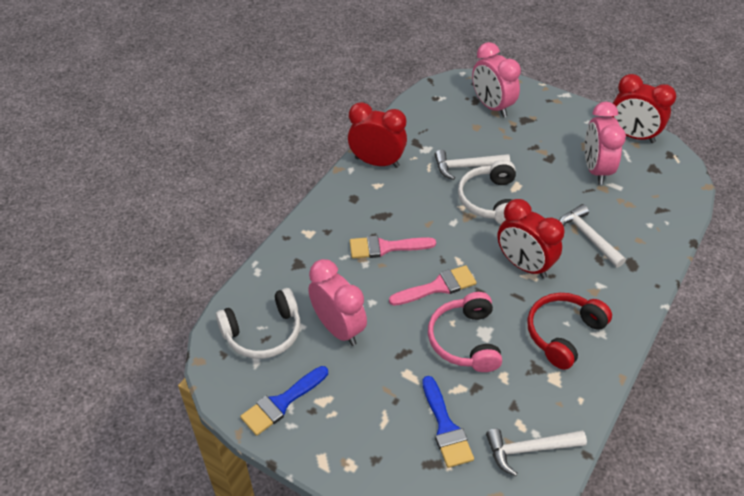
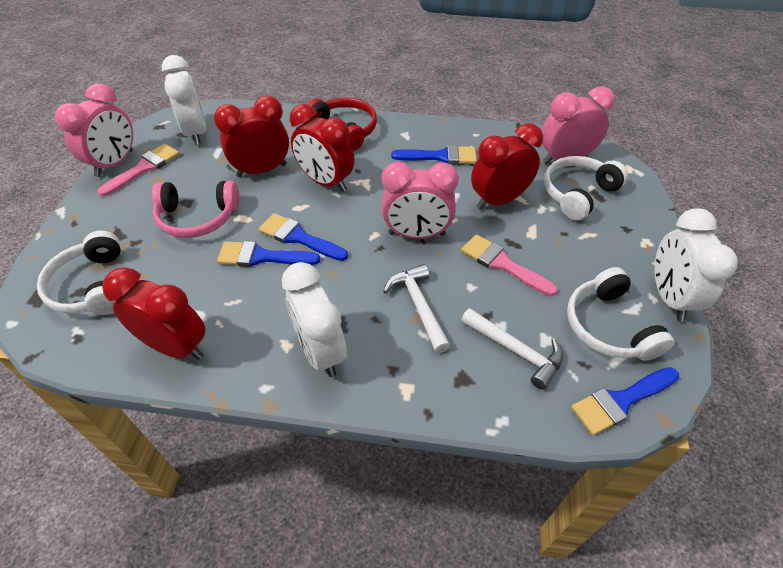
blue brush: 2 -> 4
red clock: 3 -> 4
white clock: 0 -> 3
white hammer: 3 -> 2
white headphones: 2 -> 3

